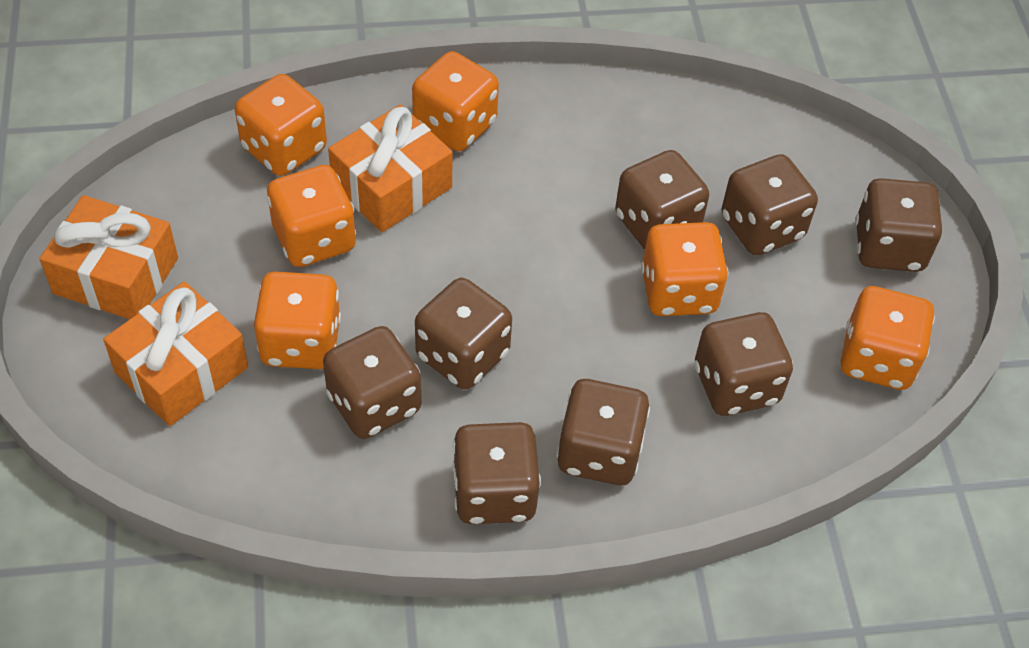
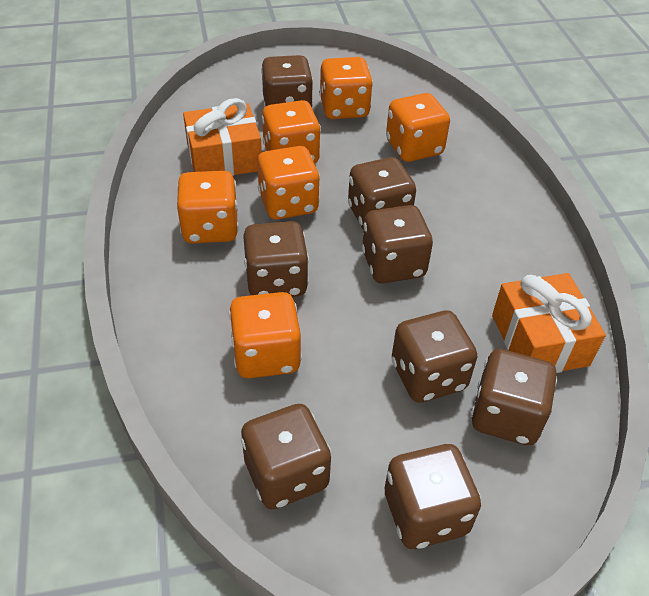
orange gift: 3 -> 2

